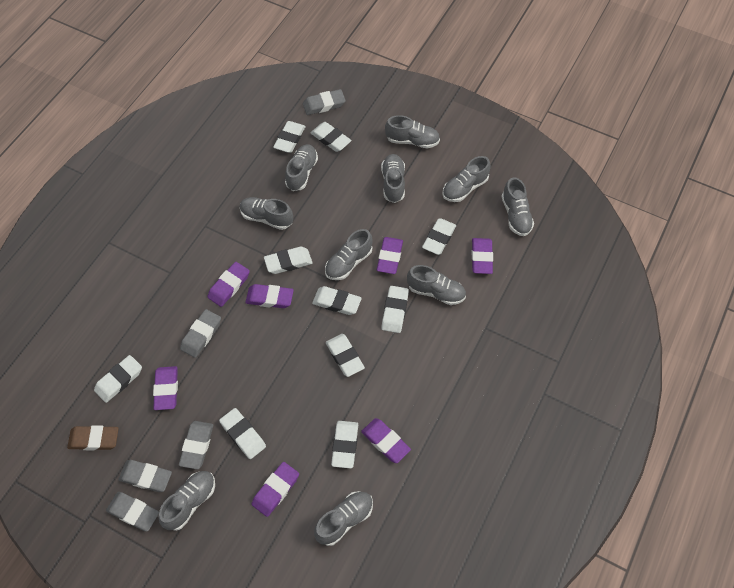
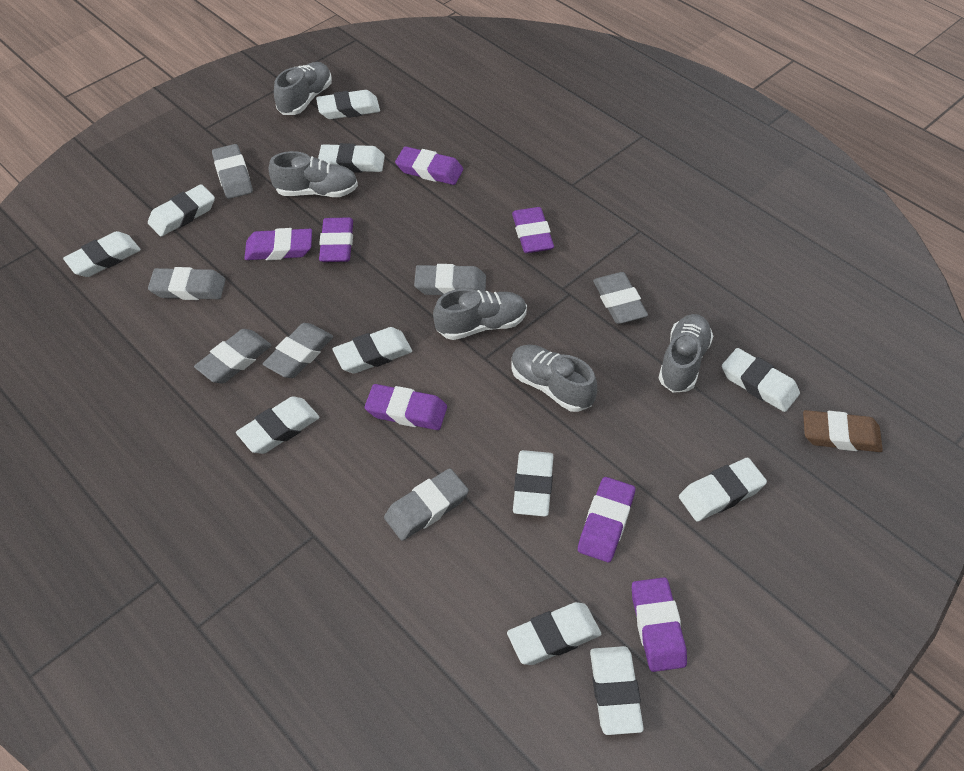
grey eraser: 5 -> 7
grey shoe: 10 -> 5
white eraser: 10 -> 11

